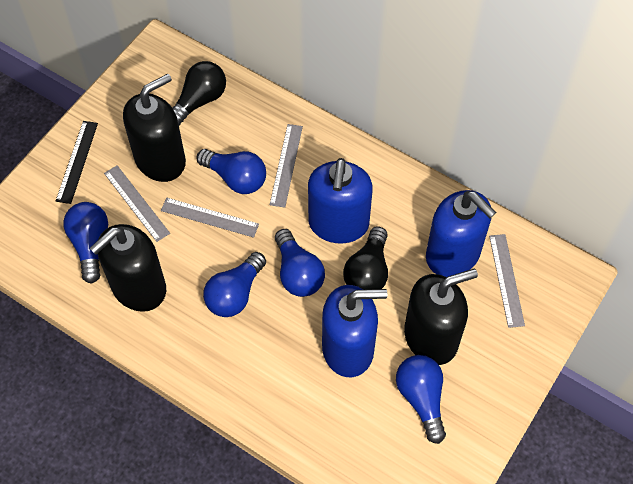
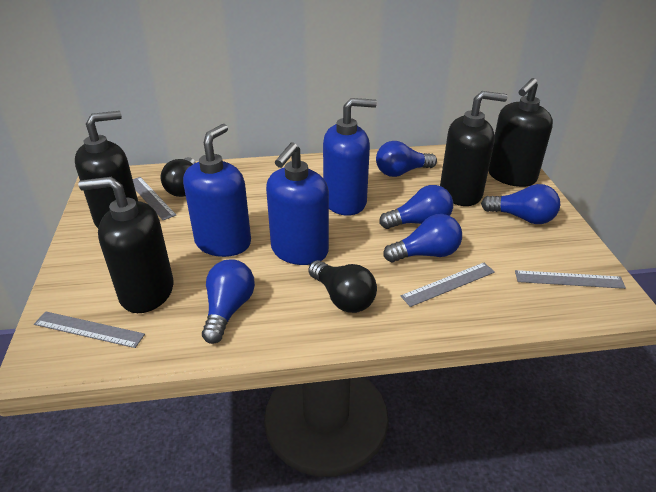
black ruler: 1 -> 0
black soap dispenser: 3 -> 4

